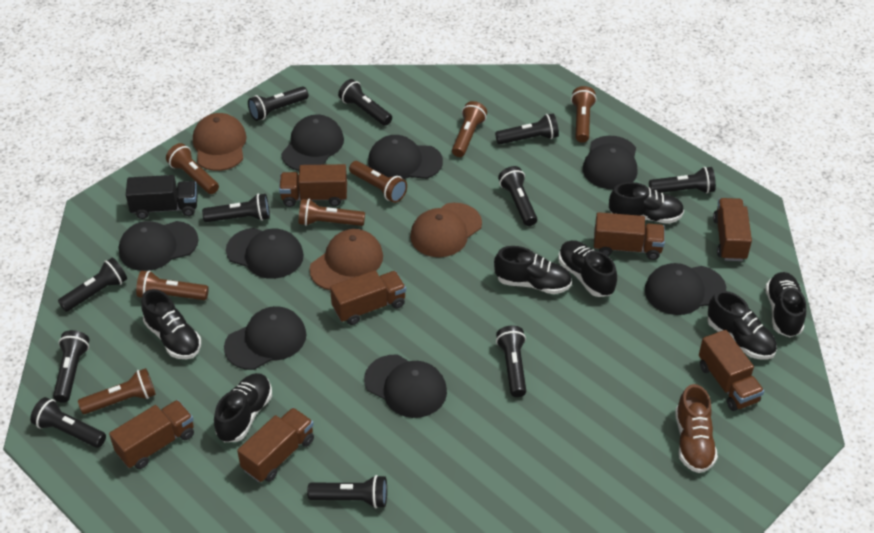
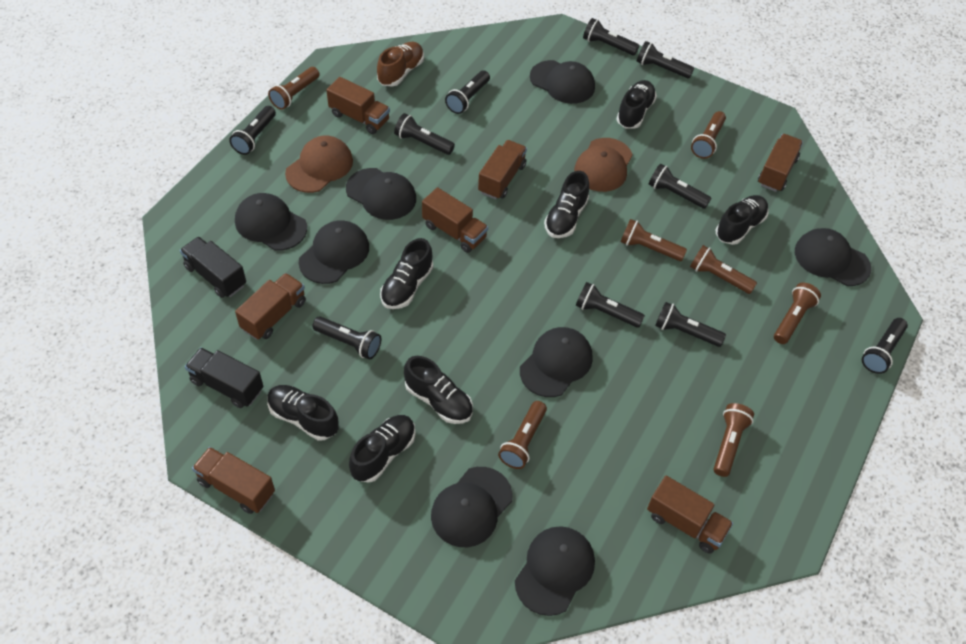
black flashlight: 11 -> 10
black truck: 1 -> 2
brown cap: 3 -> 2

